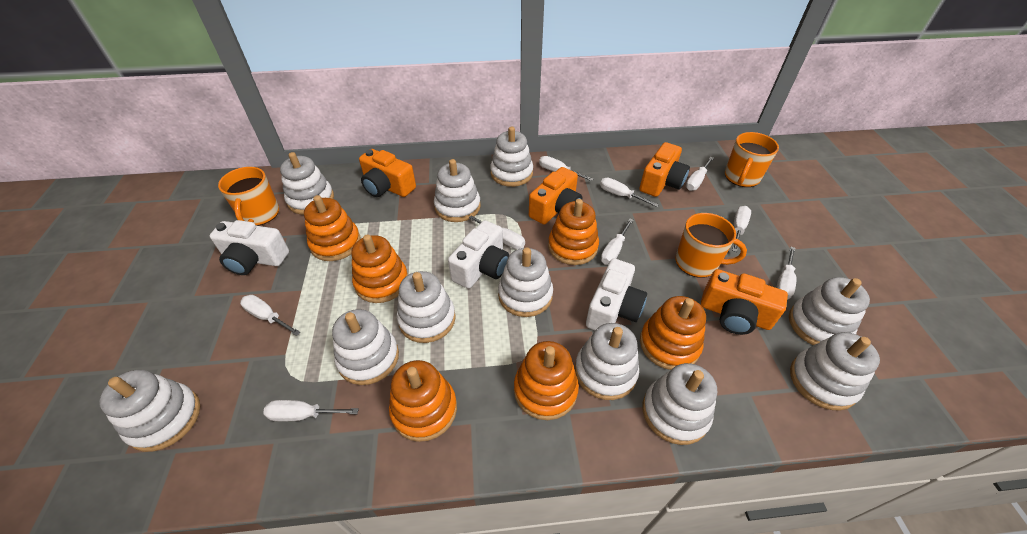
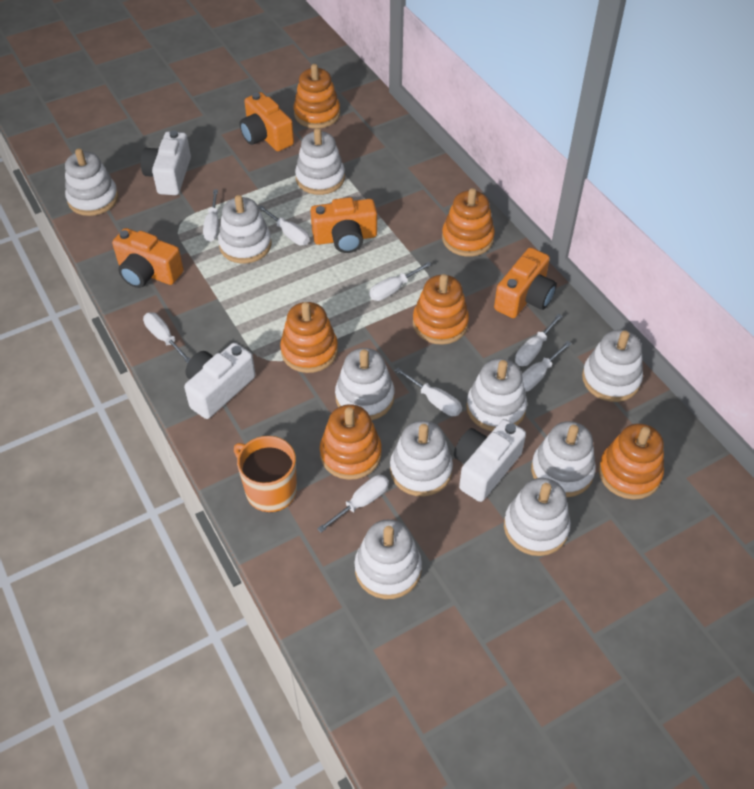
orange mug: 3 -> 1
white screwdriver: 9 -> 8
white stacking toy: 11 -> 10

